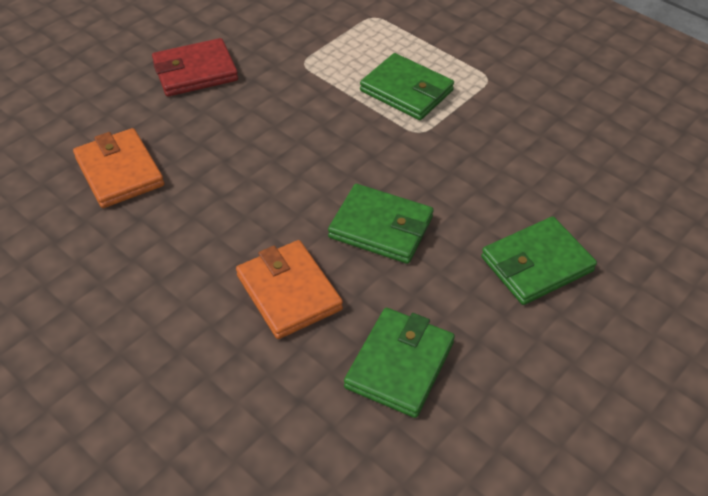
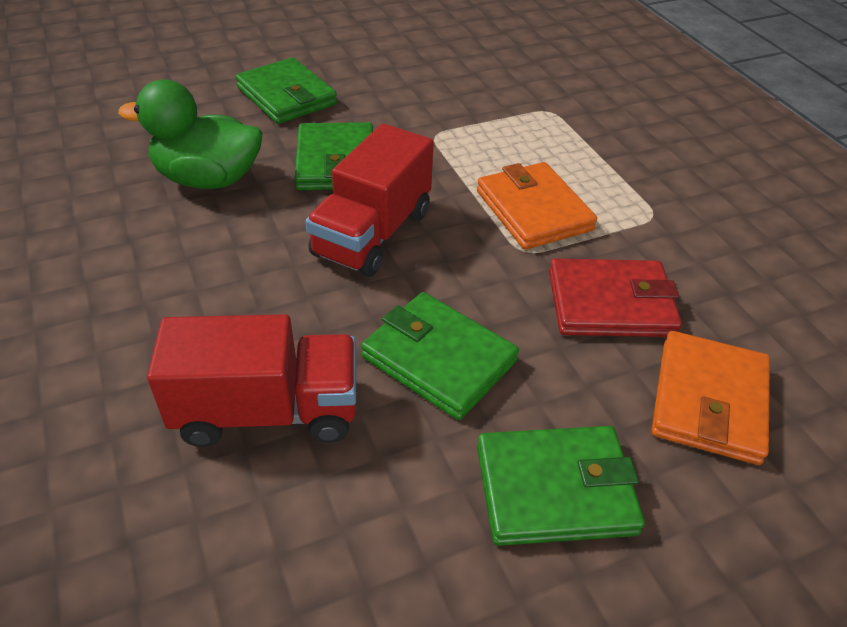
green duck: 0 -> 1
red truck: 0 -> 2

